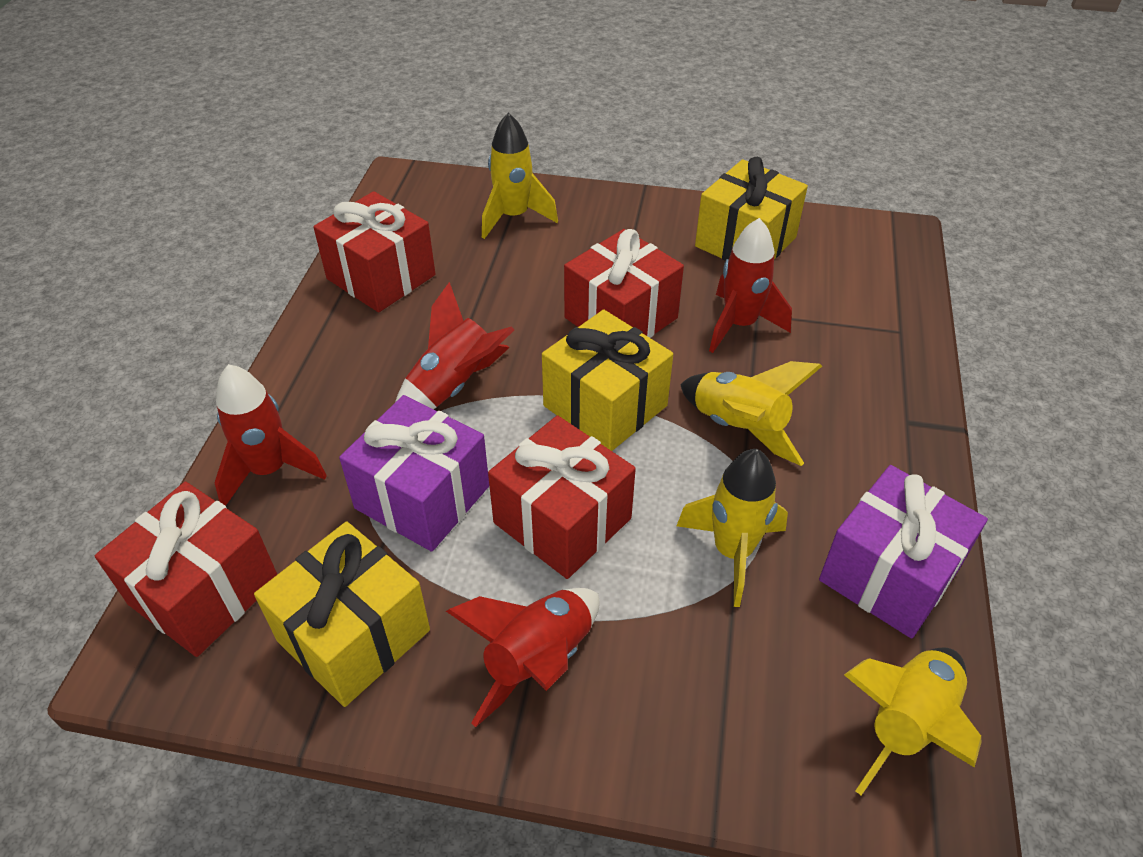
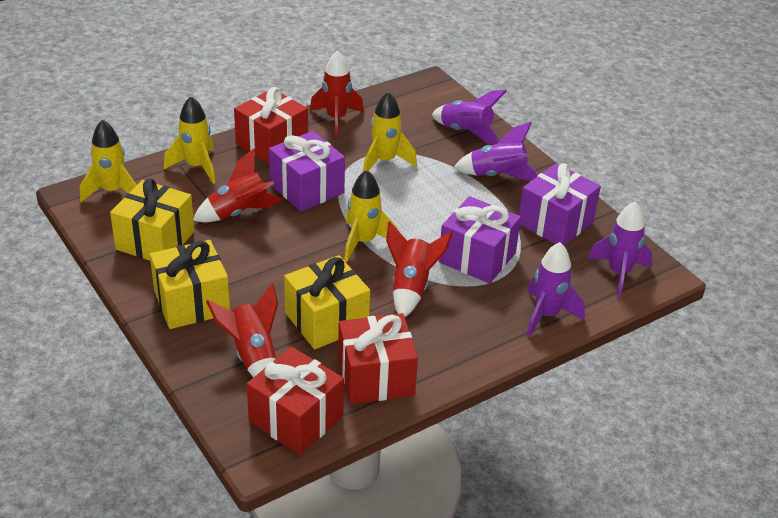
purple gift: 2 -> 3
purple rocket: 0 -> 4
red gift: 4 -> 3

